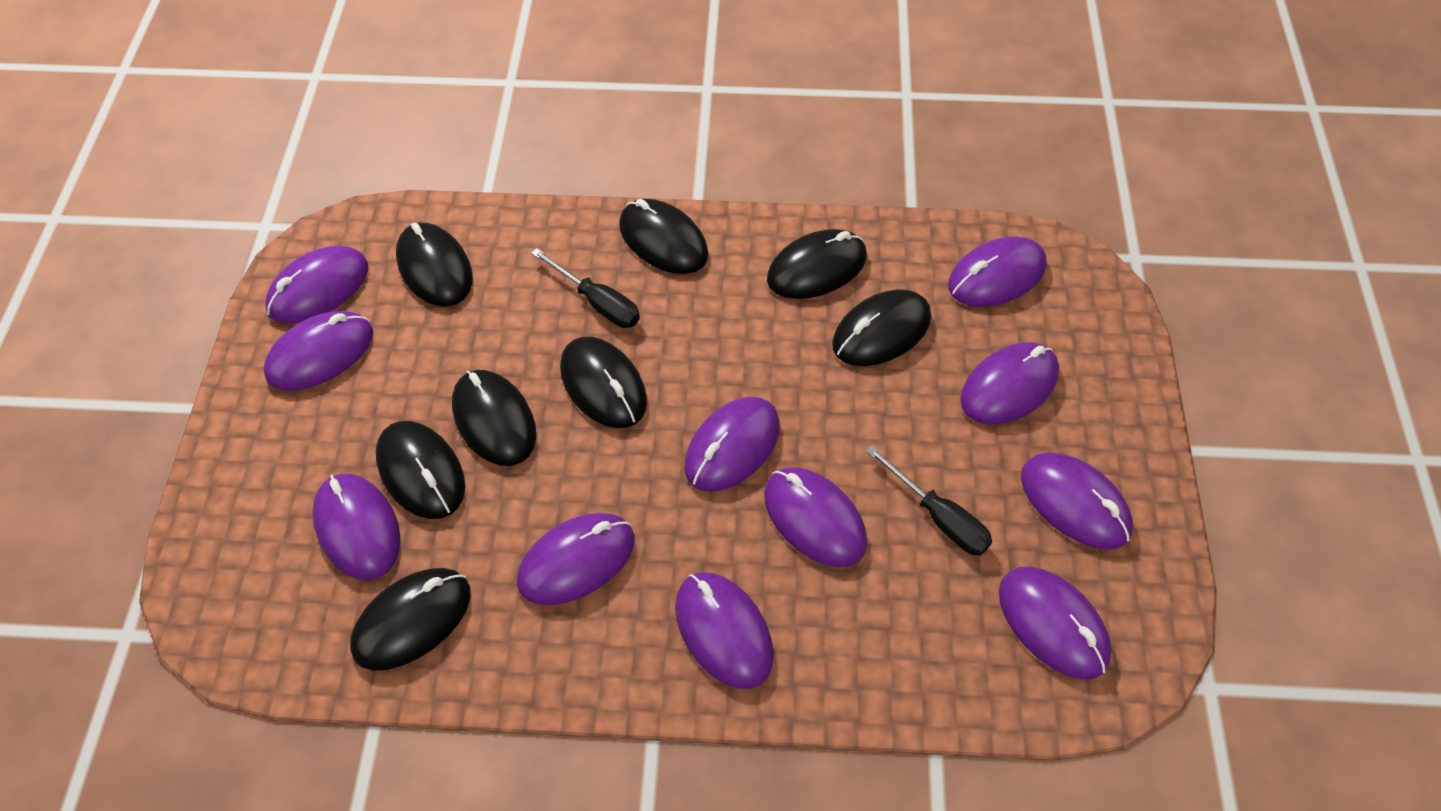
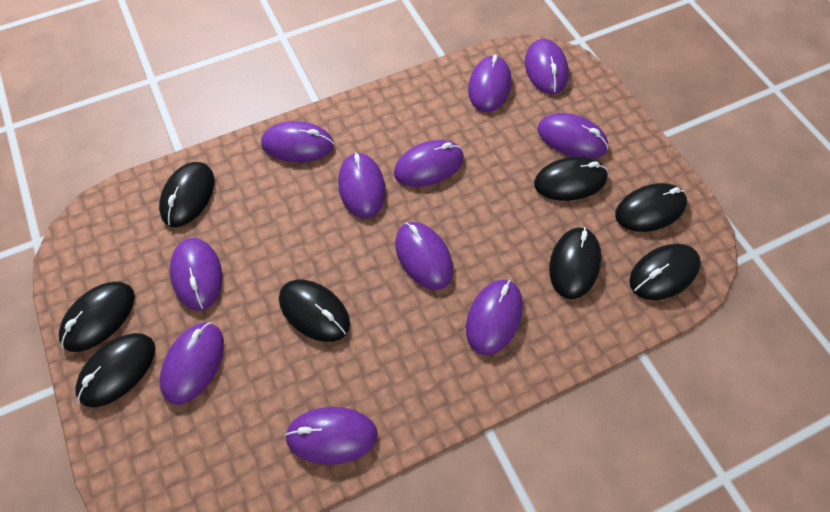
black screwdriver: 2 -> 0

